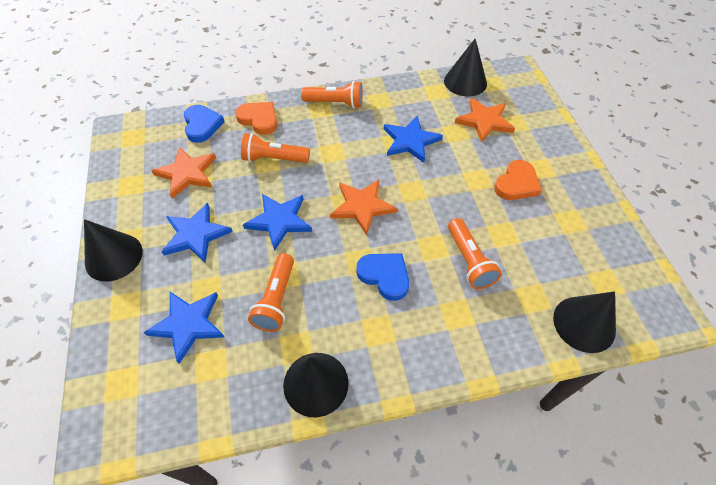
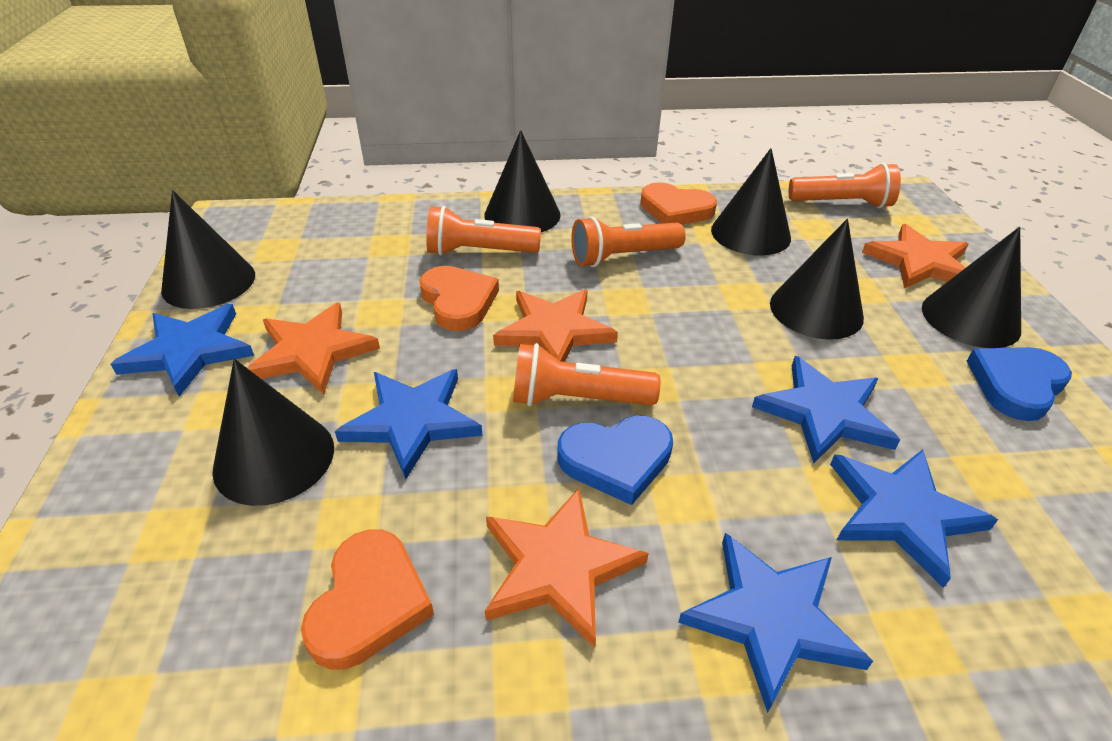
black cone: 4 -> 6
blue star: 4 -> 5
orange heart: 2 -> 3
orange star: 3 -> 4

